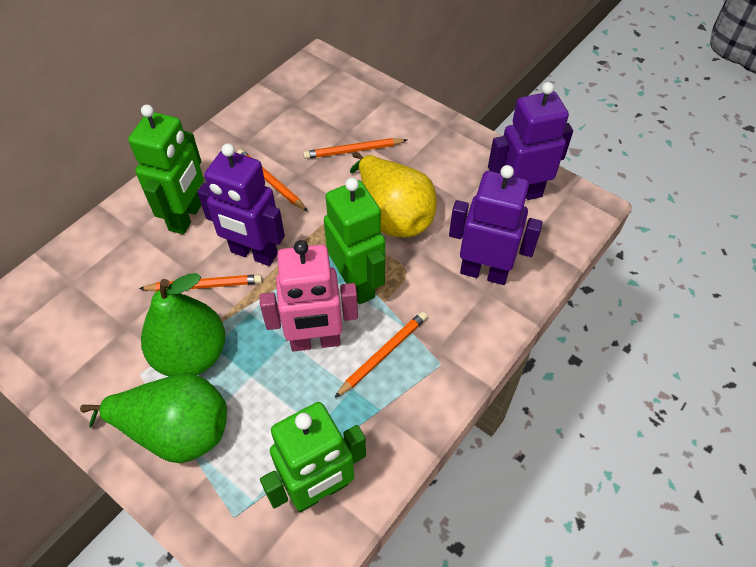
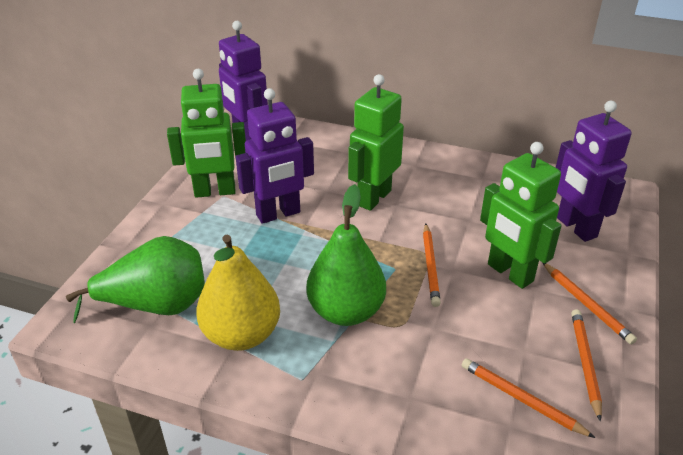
pink robot: 1 -> 0

